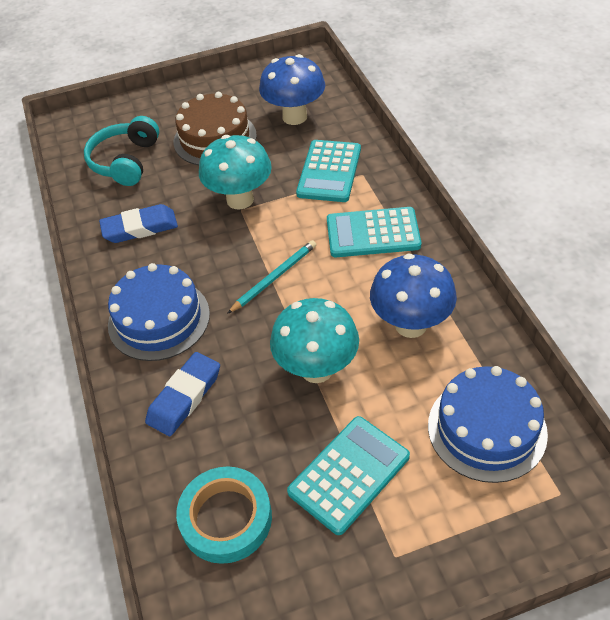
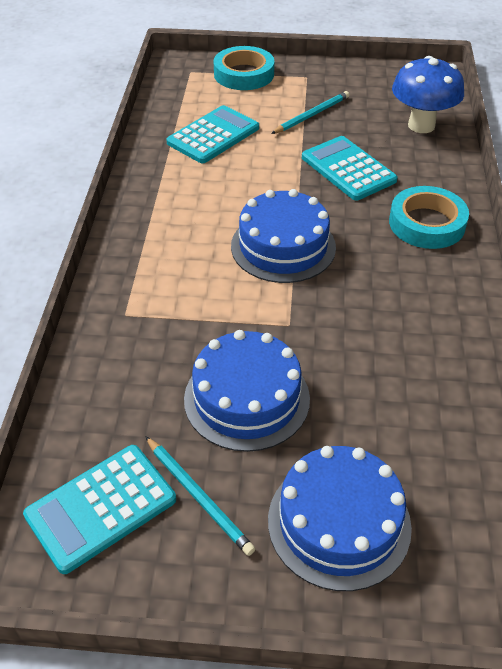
blue cake: 2 -> 3
blue eraser: 2 -> 0
blue mushroom: 2 -> 1
brown cake: 1 -> 0
turquoise headphones: 1 -> 0
turquoise mushroom: 2 -> 0
turquoise pencil: 1 -> 2
turquoise tape: 1 -> 2

